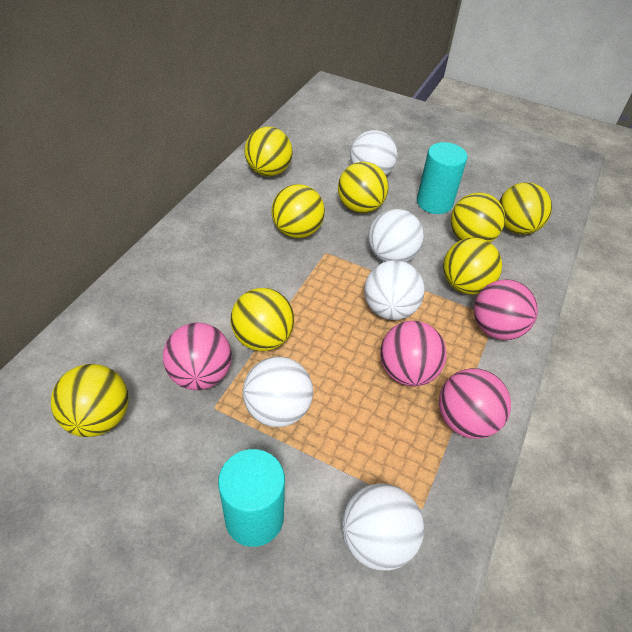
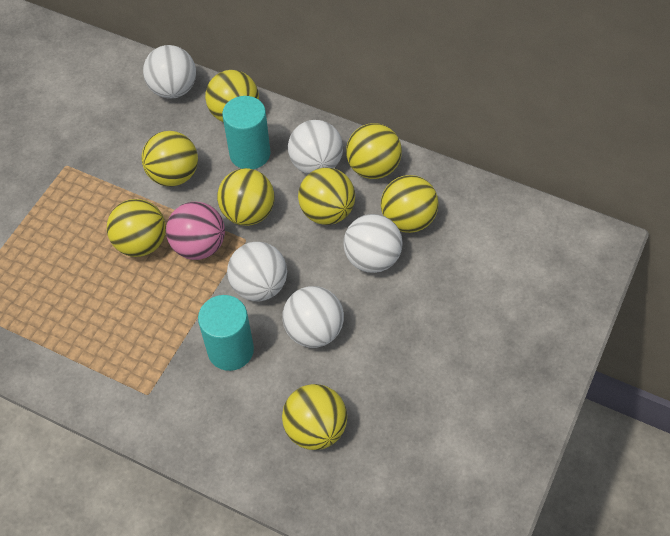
pink ball: 4 -> 1

